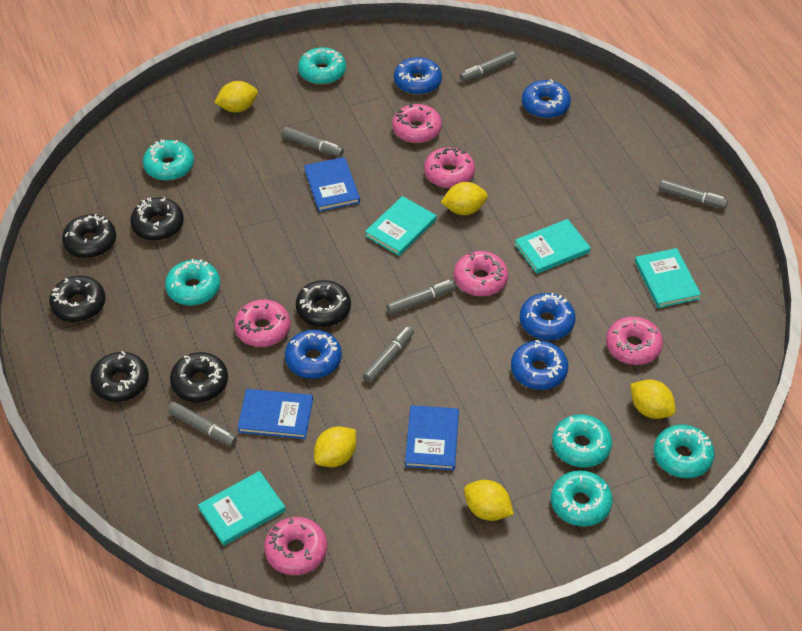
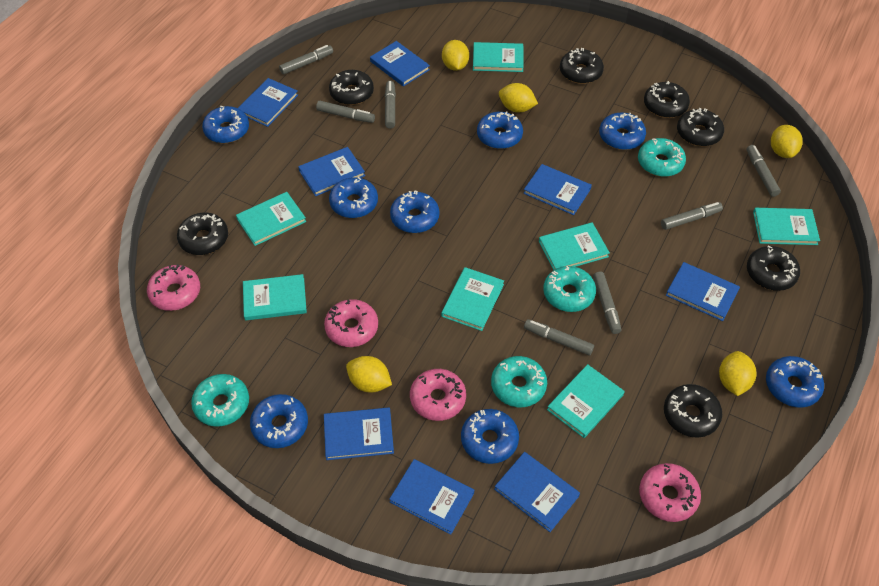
black donut: 6 -> 7
blue book: 3 -> 8
blue donut: 5 -> 8
grey marker: 6 -> 7
pink donut: 6 -> 4
turquoise book: 4 -> 7
turquoise donut: 6 -> 4

